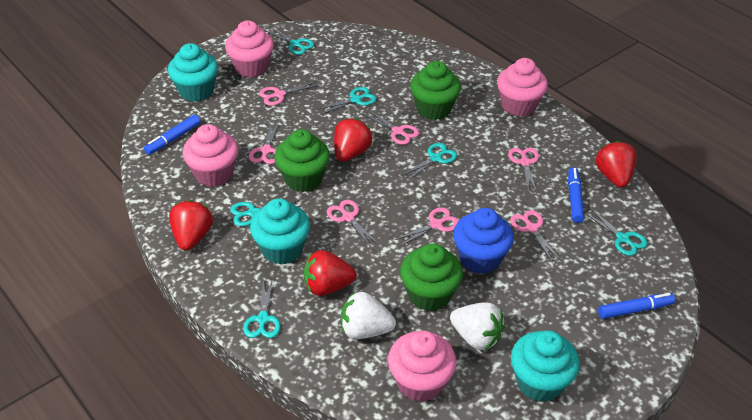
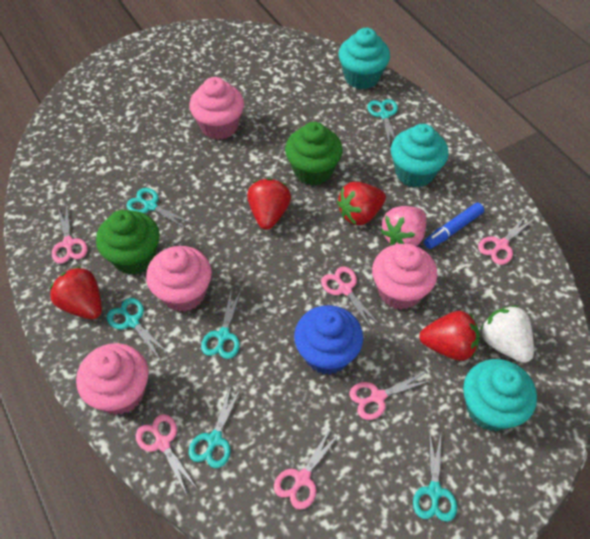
blue marker: 3 -> 1
green cupcake: 3 -> 2
pink scissors: 7 -> 6
pink strawberry: 0 -> 1
white strawberry: 2 -> 1

